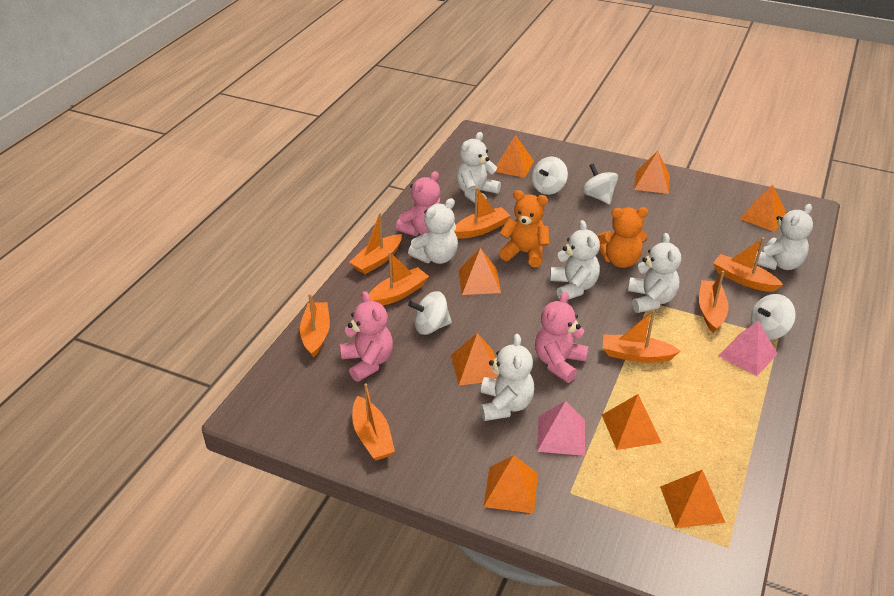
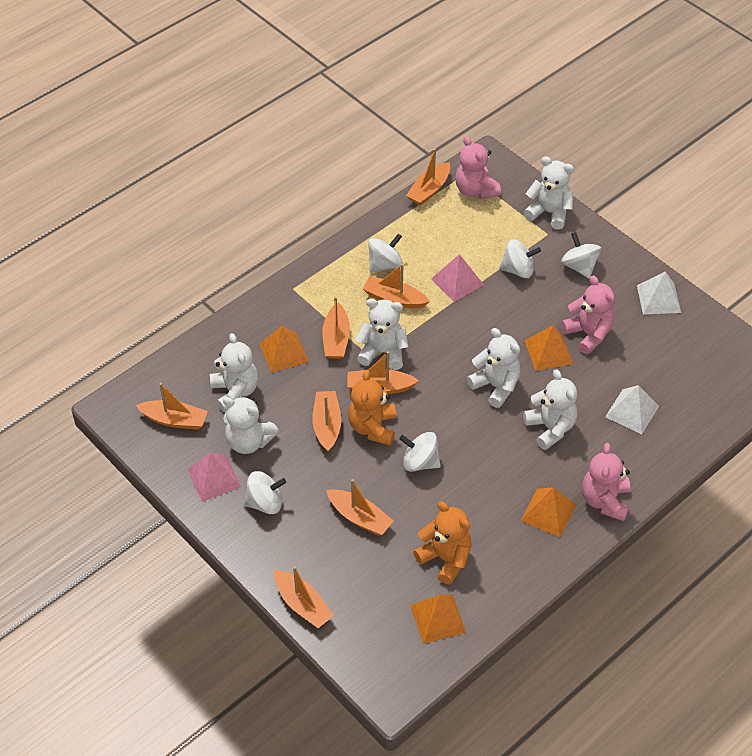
orange pyramid: 8 -> 4
white pyramid: 0 -> 2
white spinning top: 4 -> 5

